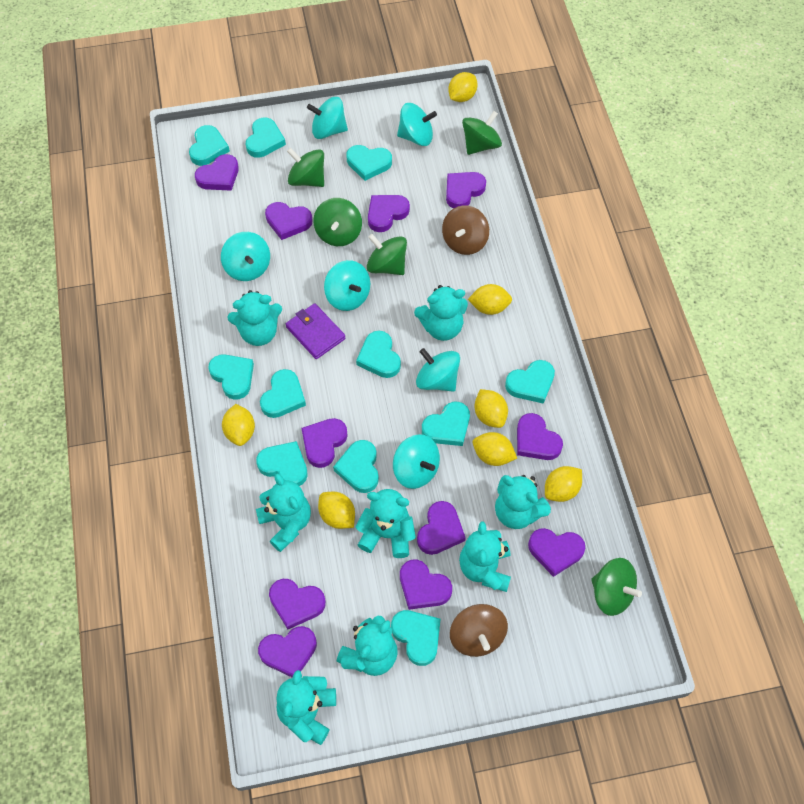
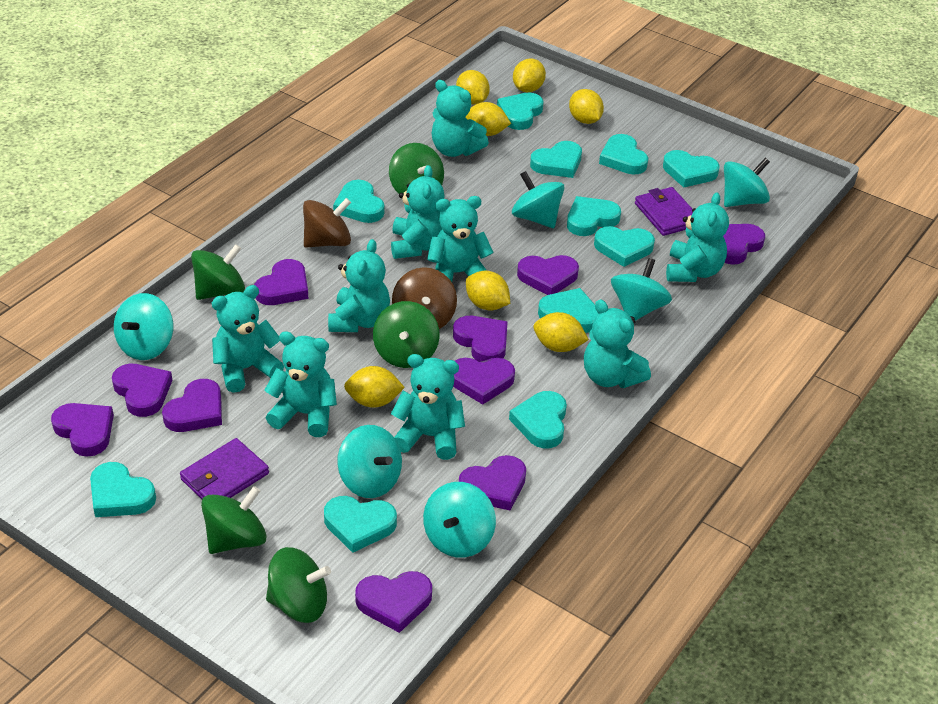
purple heart: 11 -> 10
purple wallet: 1 -> 2
turquoise teddy bear: 8 -> 9

